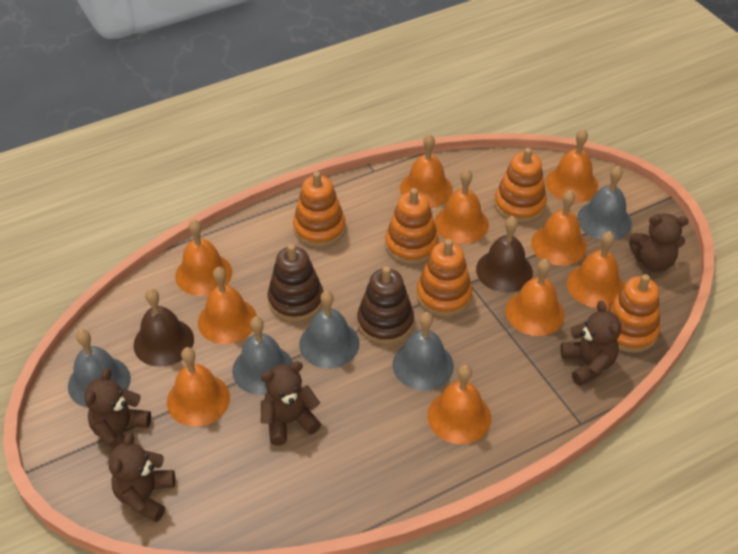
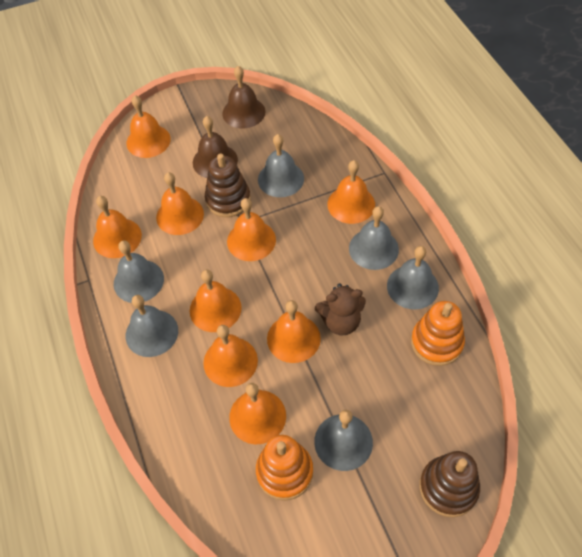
brown teddy bear: 5 -> 1
grey bell: 5 -> 6
orange bell: 10 -> 9
orange stacking toy: 5 -> 2

